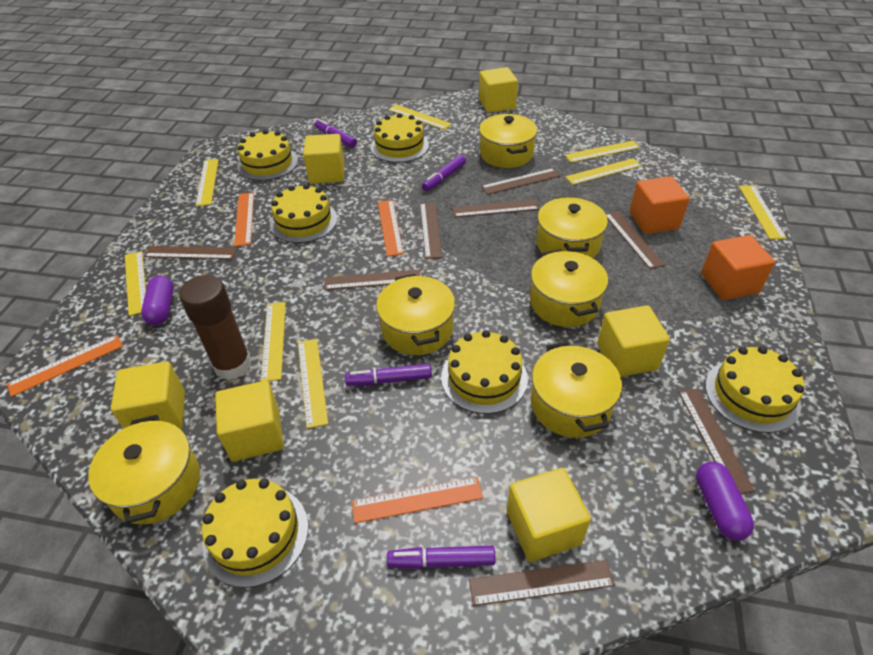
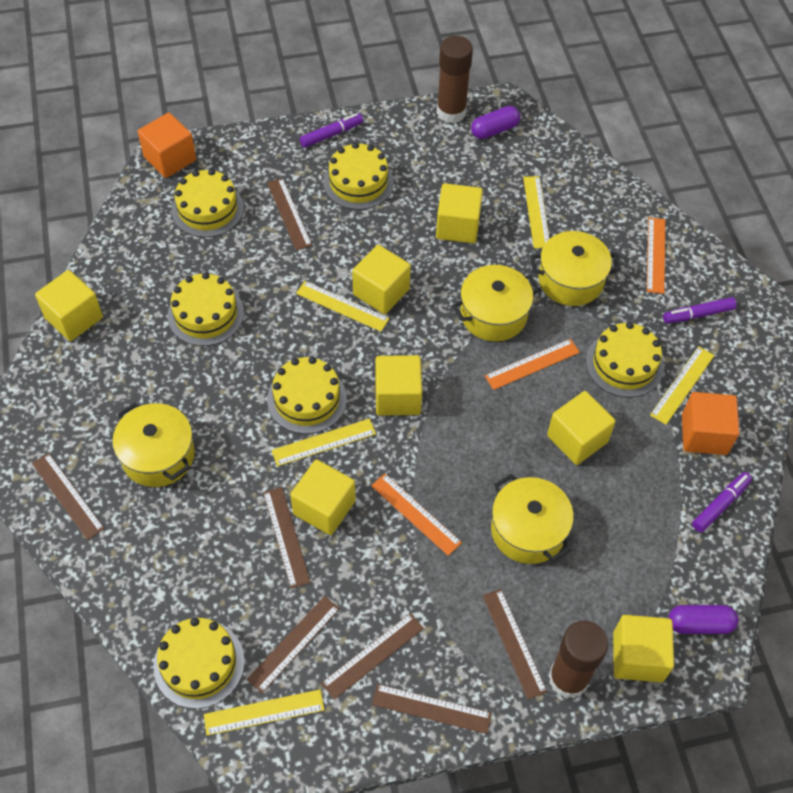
brown glue stick: 1 -> 2
brown ruler: 8 -> 7
orange ruler: 4 -> 3
purple marker: 4 -> 3
yellow cube: 6 -> 7
yellow pot: 6 -> 4
yellow ruler: 8 -> 5

